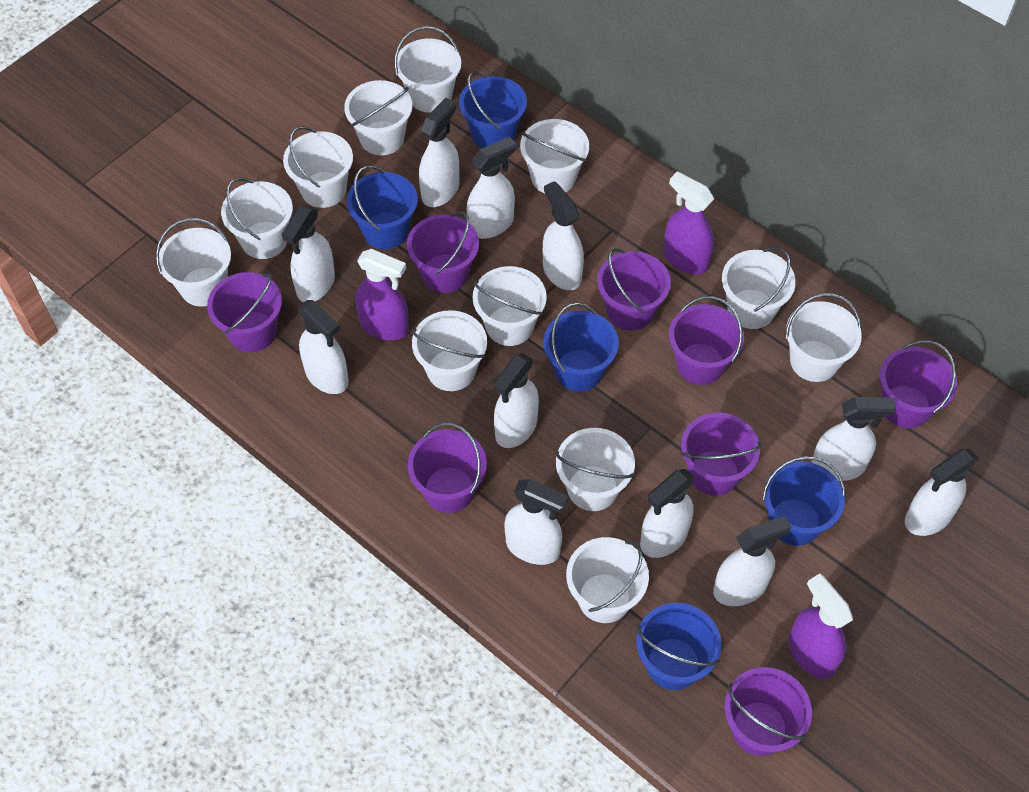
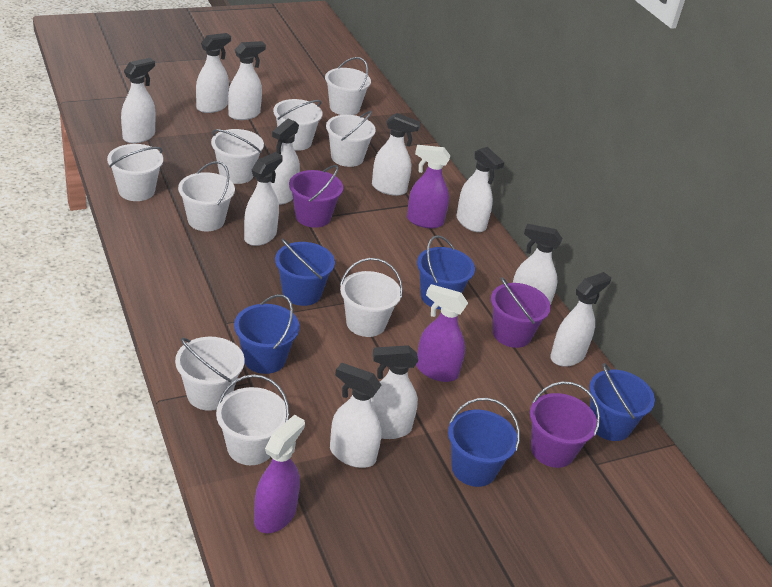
purple bucket: 8 -> 3
white bucket: 12 -> 9

